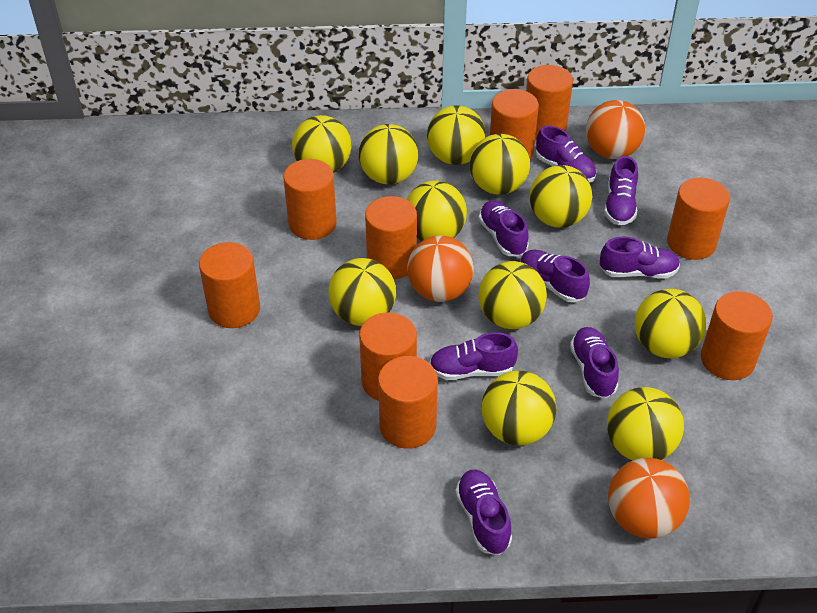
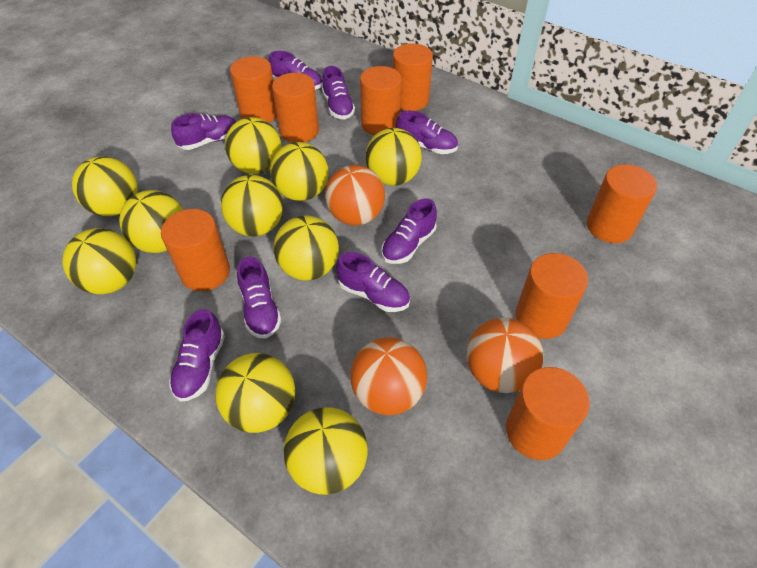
orange cylinder: 9 -> 8
yellow ball: 11 -> 10

